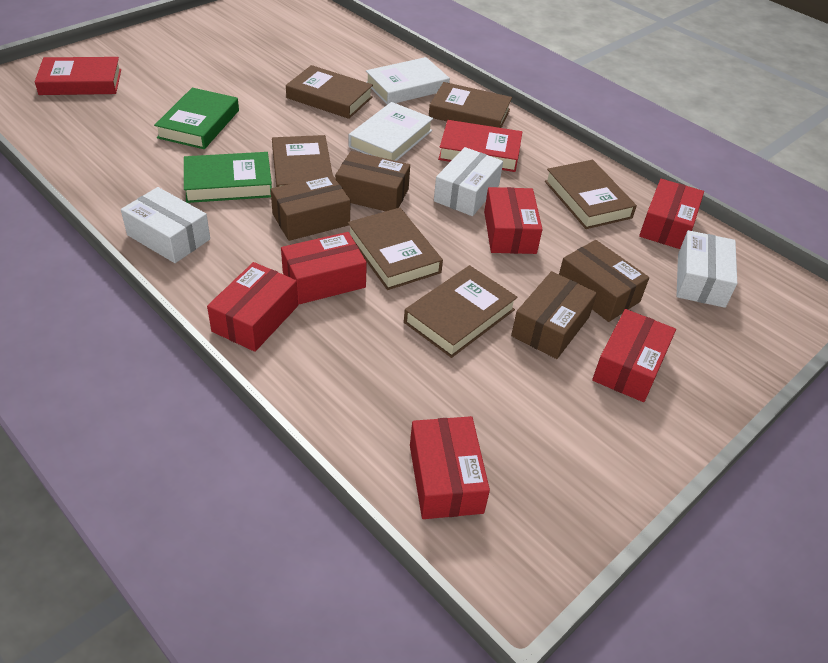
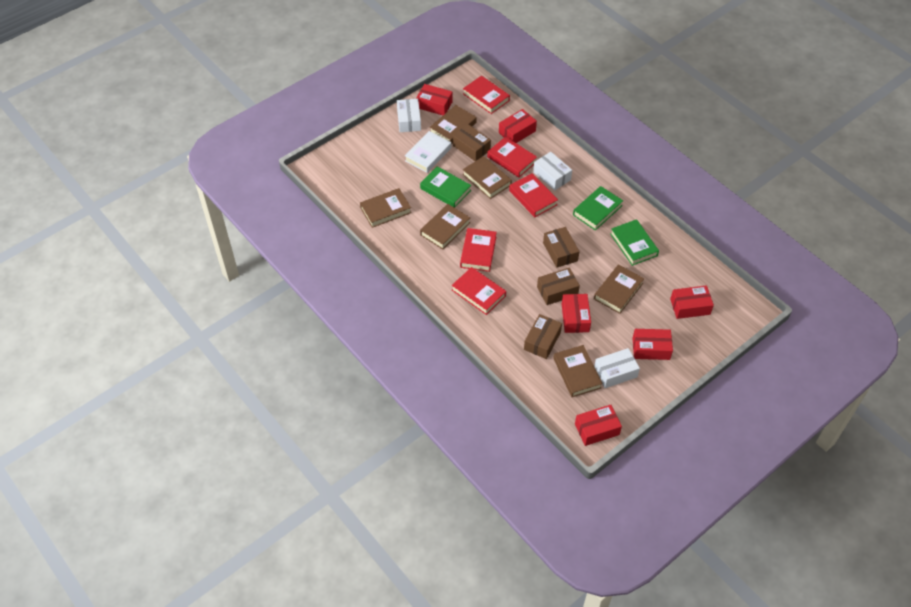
green book: 2 -> 3
red book: 2 -> 5
white book: 2 -> 1

